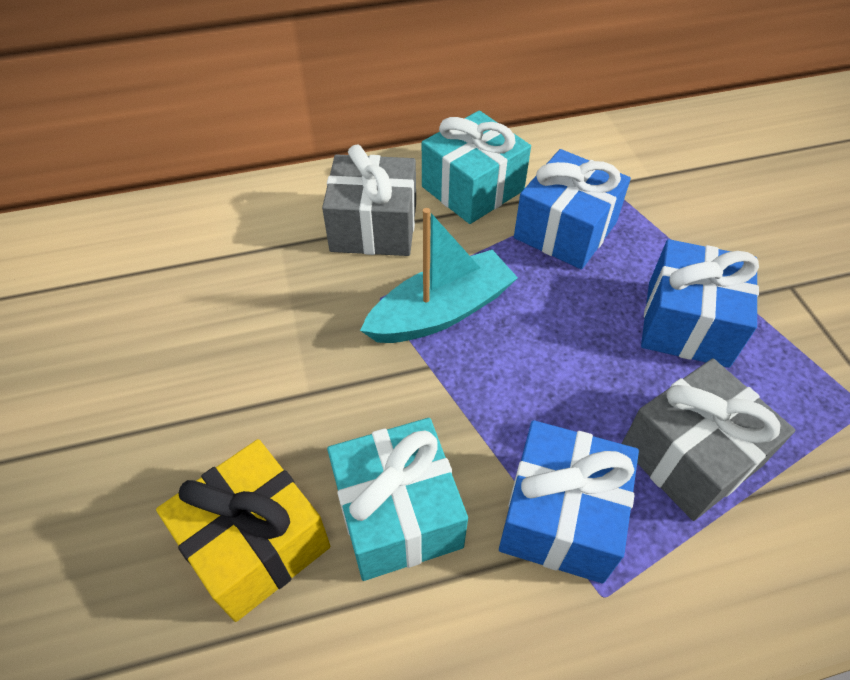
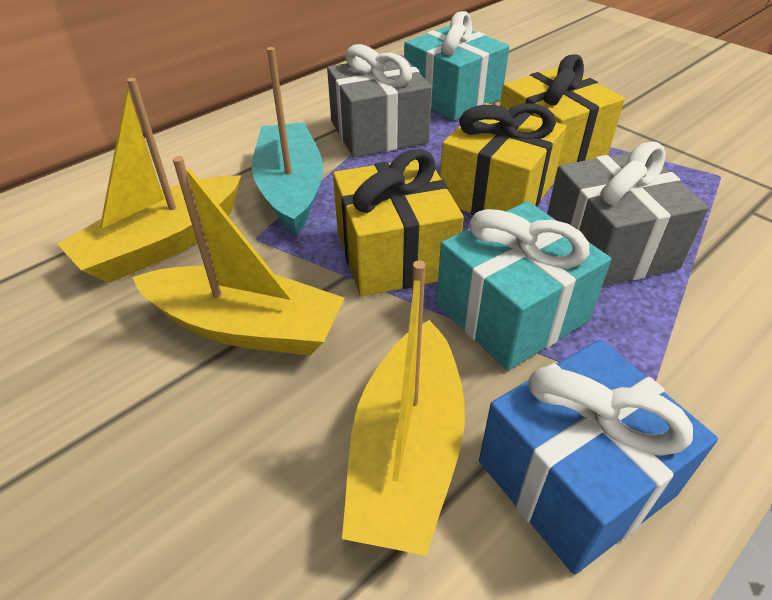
blue gift: 3 -> 1
yellow boat: 0 -> 3
yellow gift: 1 -> 3

